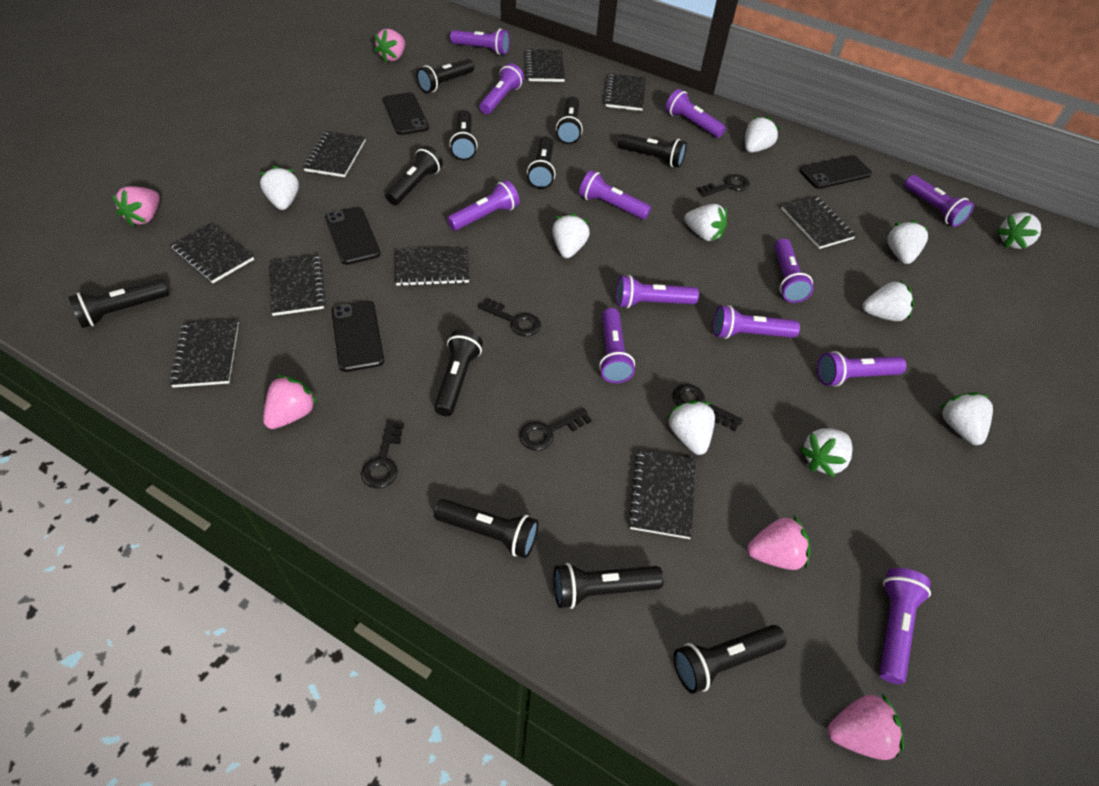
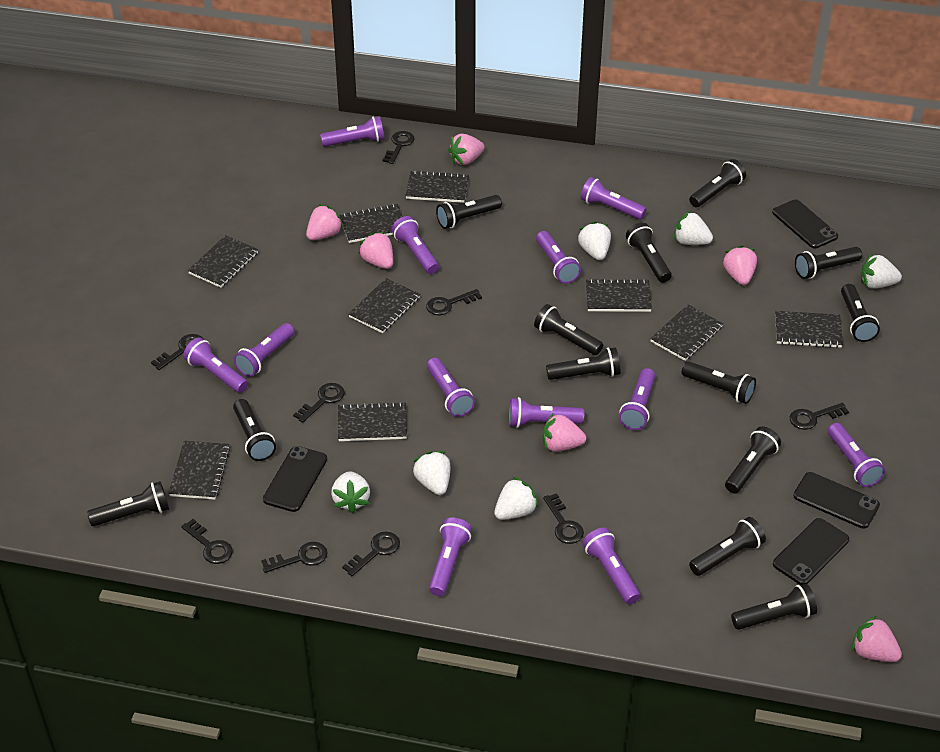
black flashlight: 11 -> 13
black key: 5 -> 9
pink strawberry: 5 -> 6
white strawberry: 10 -> 6

